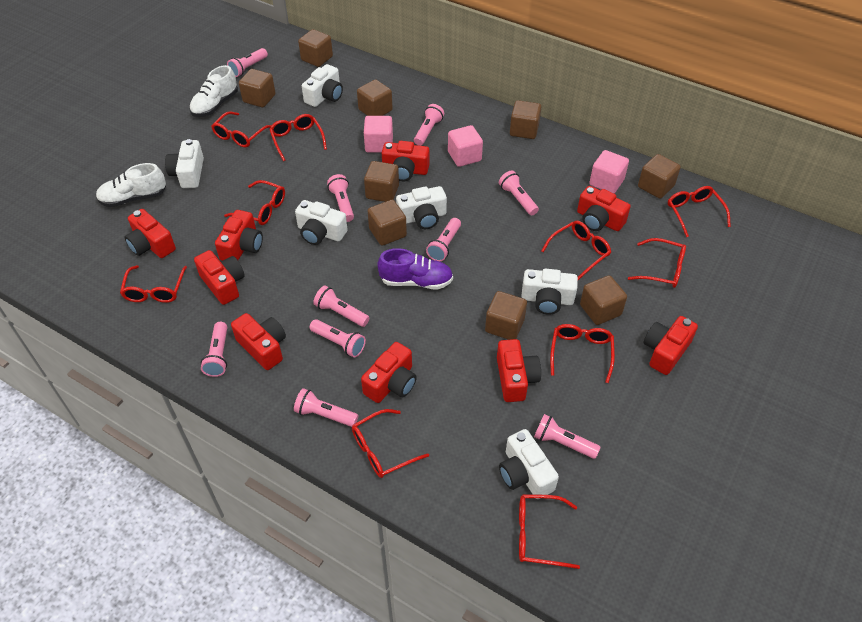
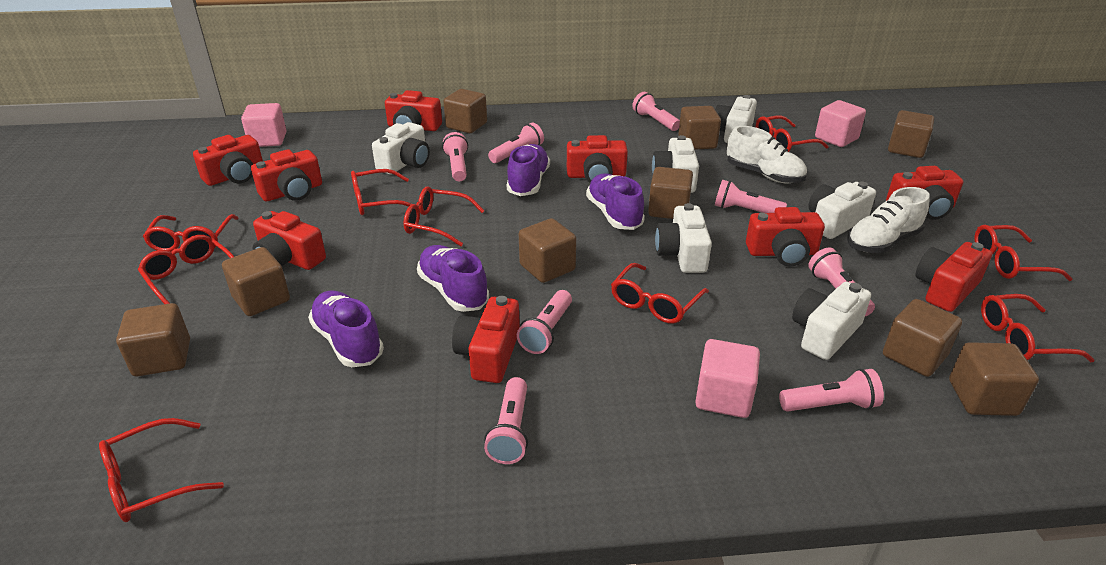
pink flashlight: 10 -> 8
purple shoe: 1 -> 4
red glasses: 10 -> 9

